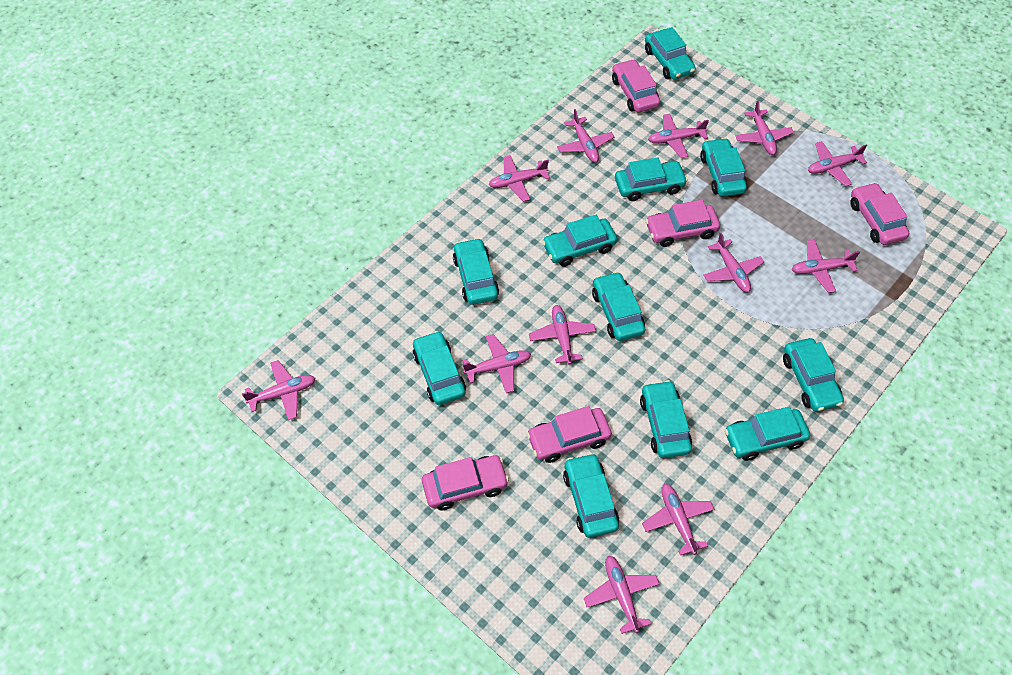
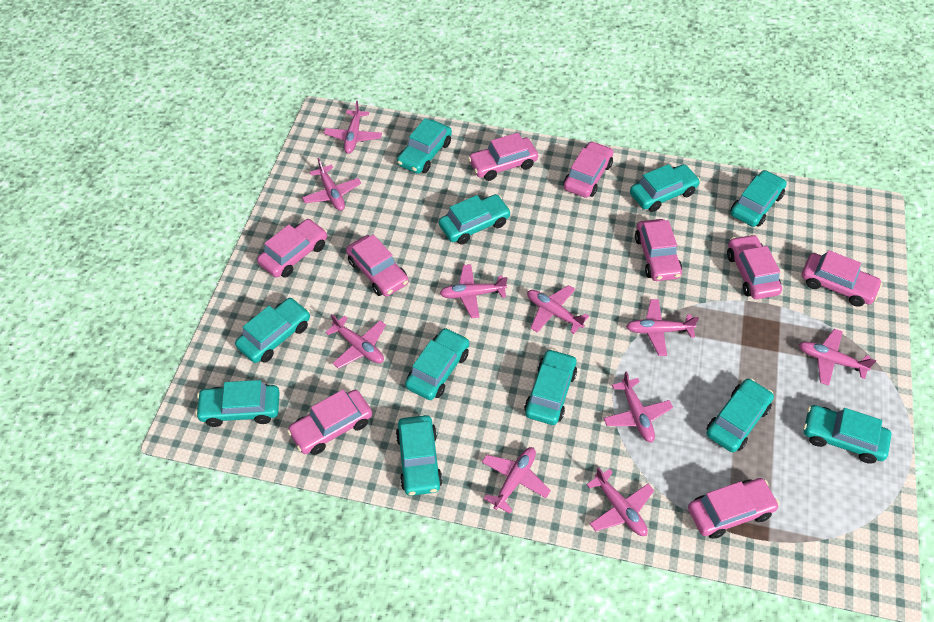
pink car: 5 -> 9
pink plane: 12 -> 10

